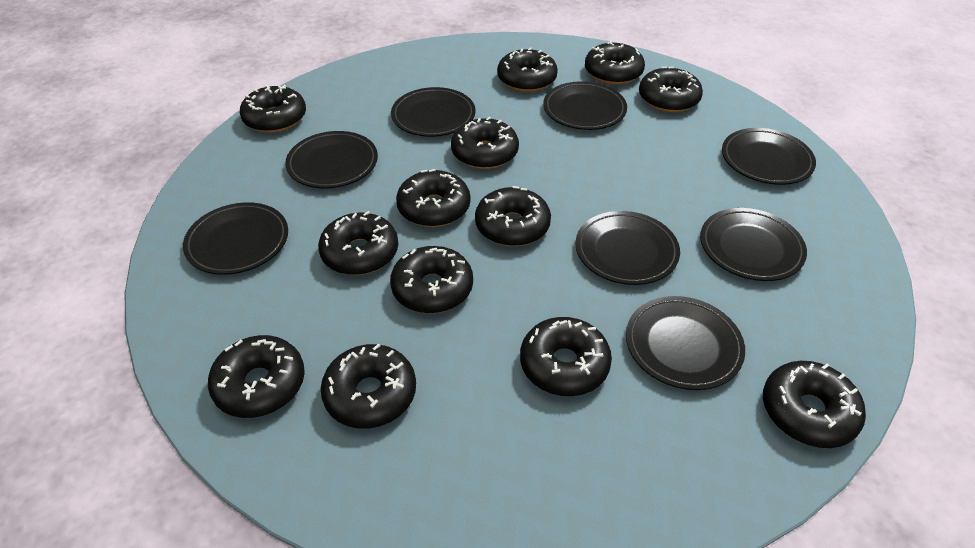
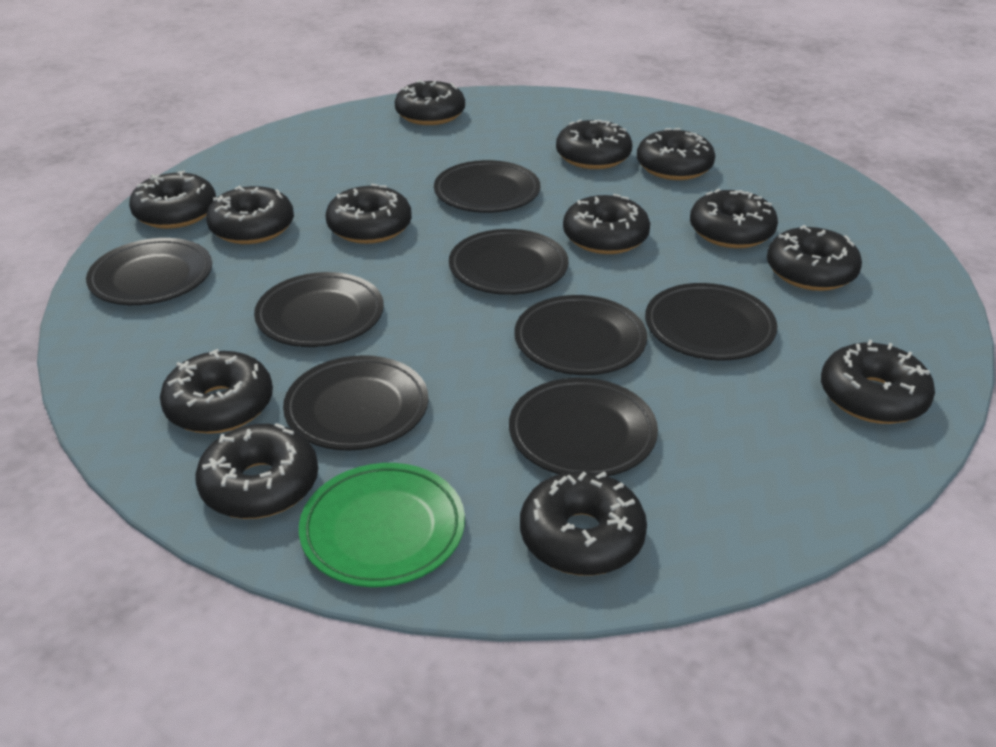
green plate: 0 -> 1

